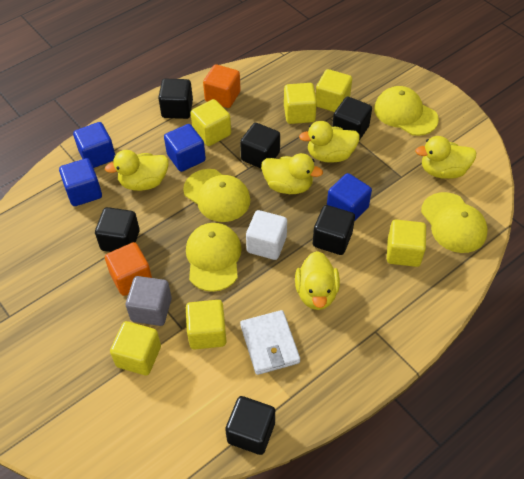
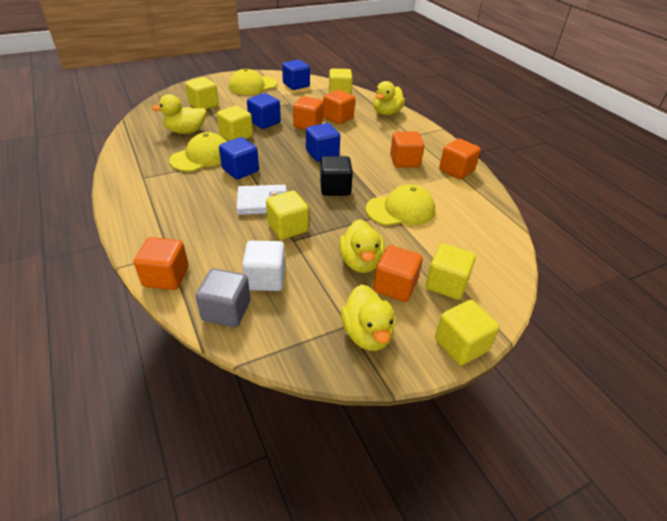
black cube: 6 -> 1
orange cube: 2 -> 6
yellow cap: 4 -> 3
yellow duck: 5 -> 4

